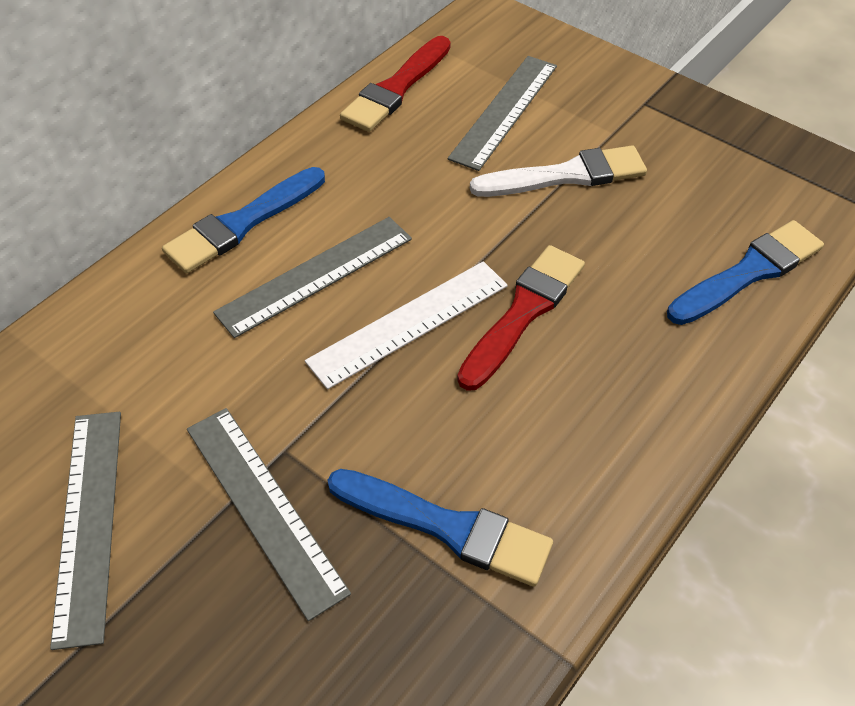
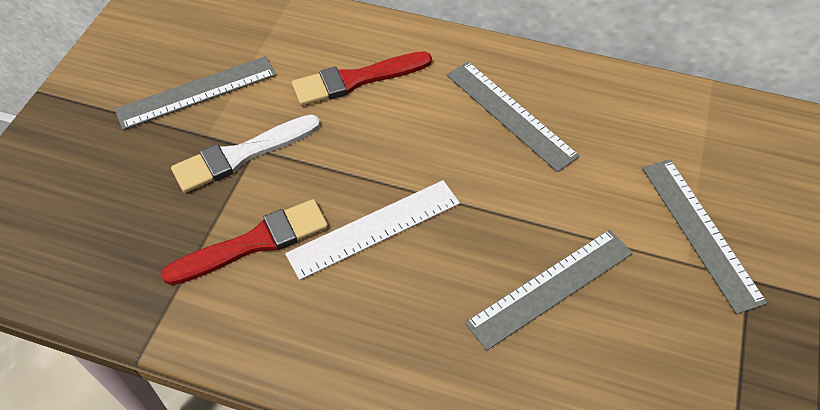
blue brush: 3 -> 0

